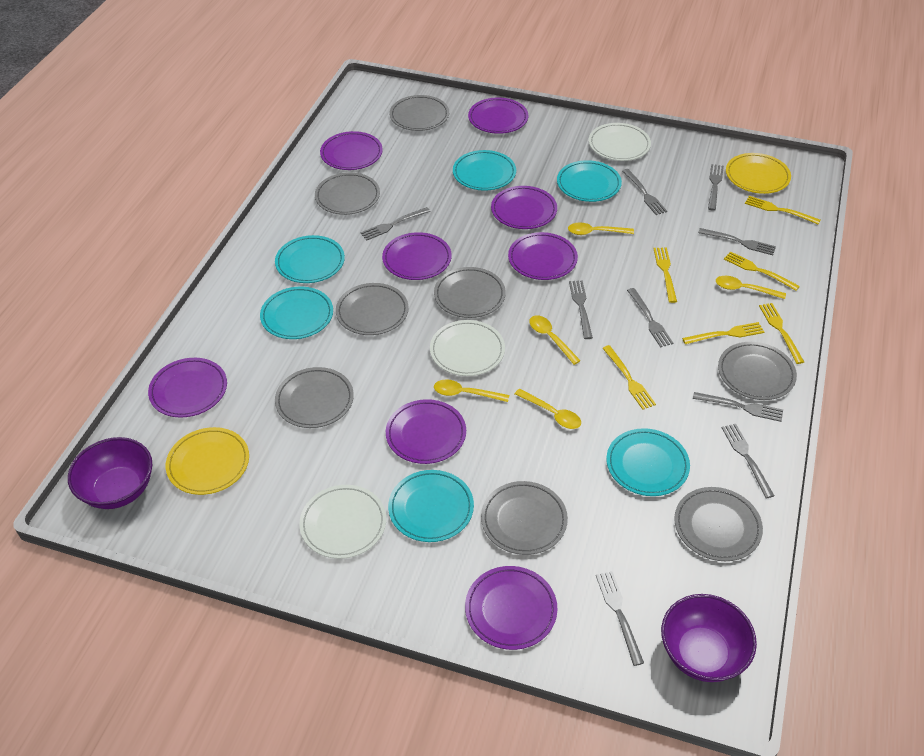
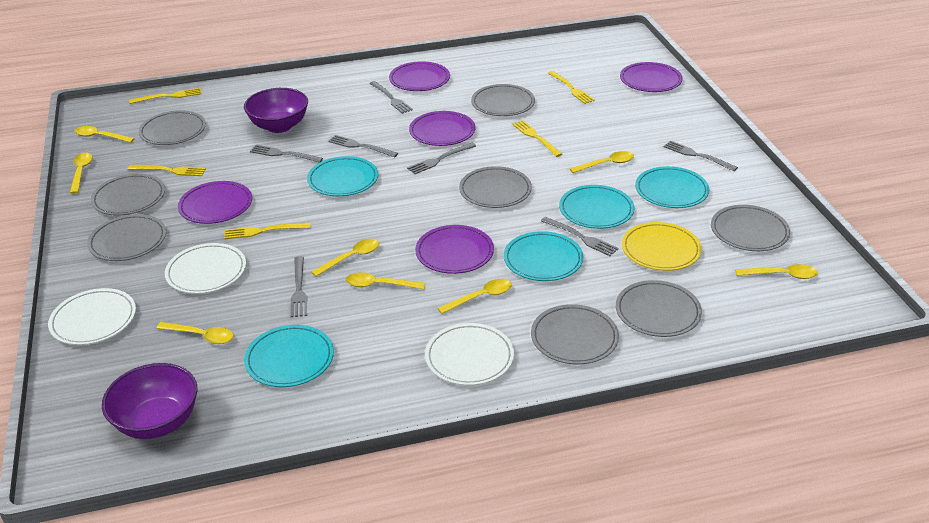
grey fork: 9 -> 7
purple plate: 8 -> 5
turquoise plate: 6 -> 5
yellow fork: 6 -> 5
yellow plate: 2 -> 1
yellow spoon: 5 -> 8

